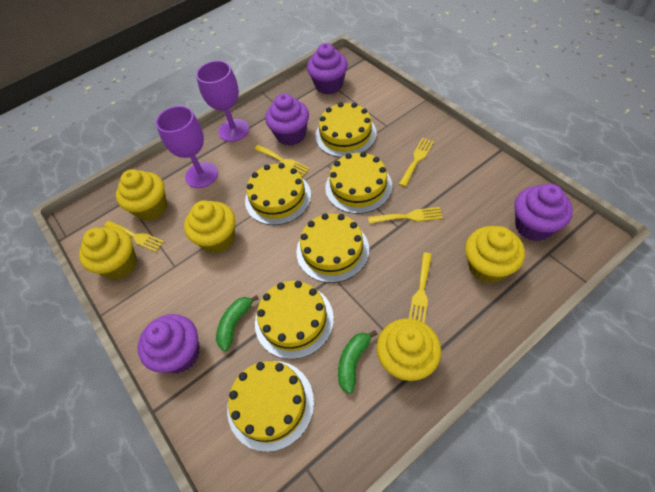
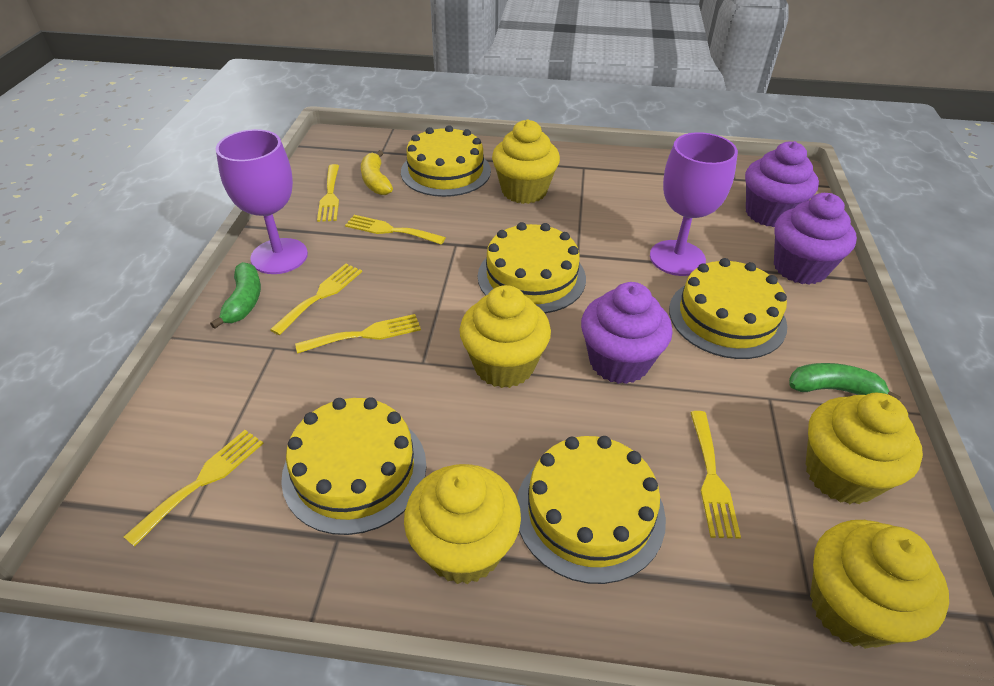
purple cupcake: 4 -> 3
yellow banana: 0 -> 1
yellow cake: 6 -> 5
yellow fork: 5 -> 6

